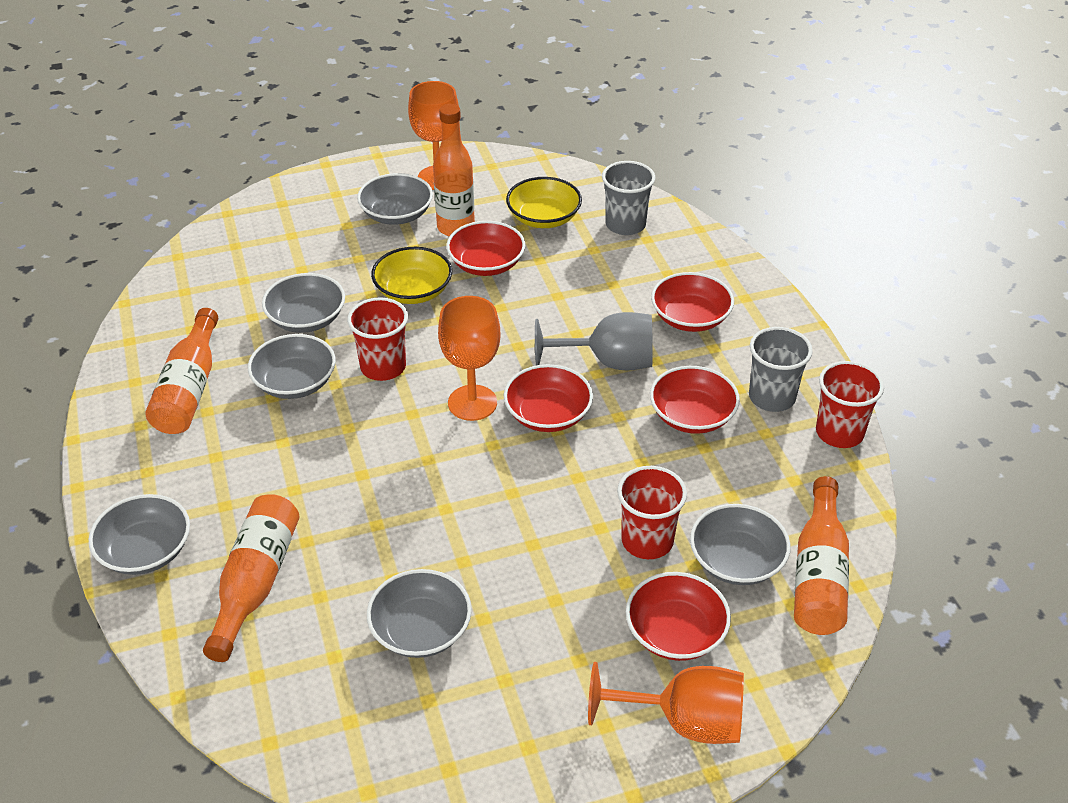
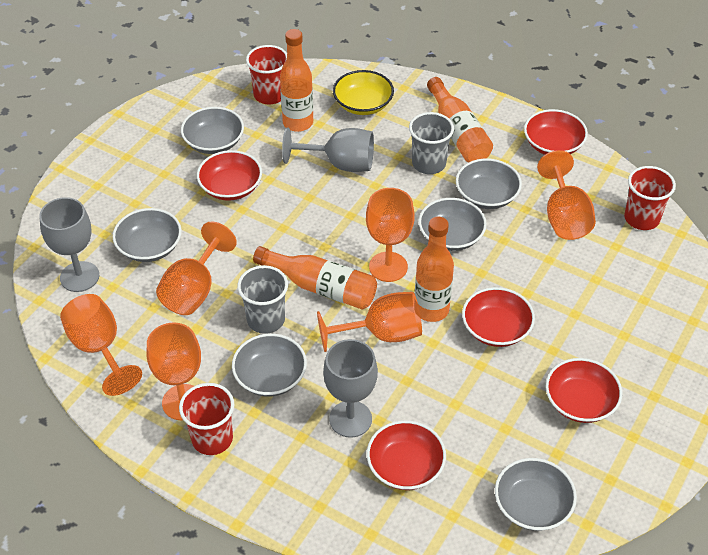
grey goblet: 1 -> 3
orange goblet: 3 -> 6
yellow bowl: 2 -> 1

